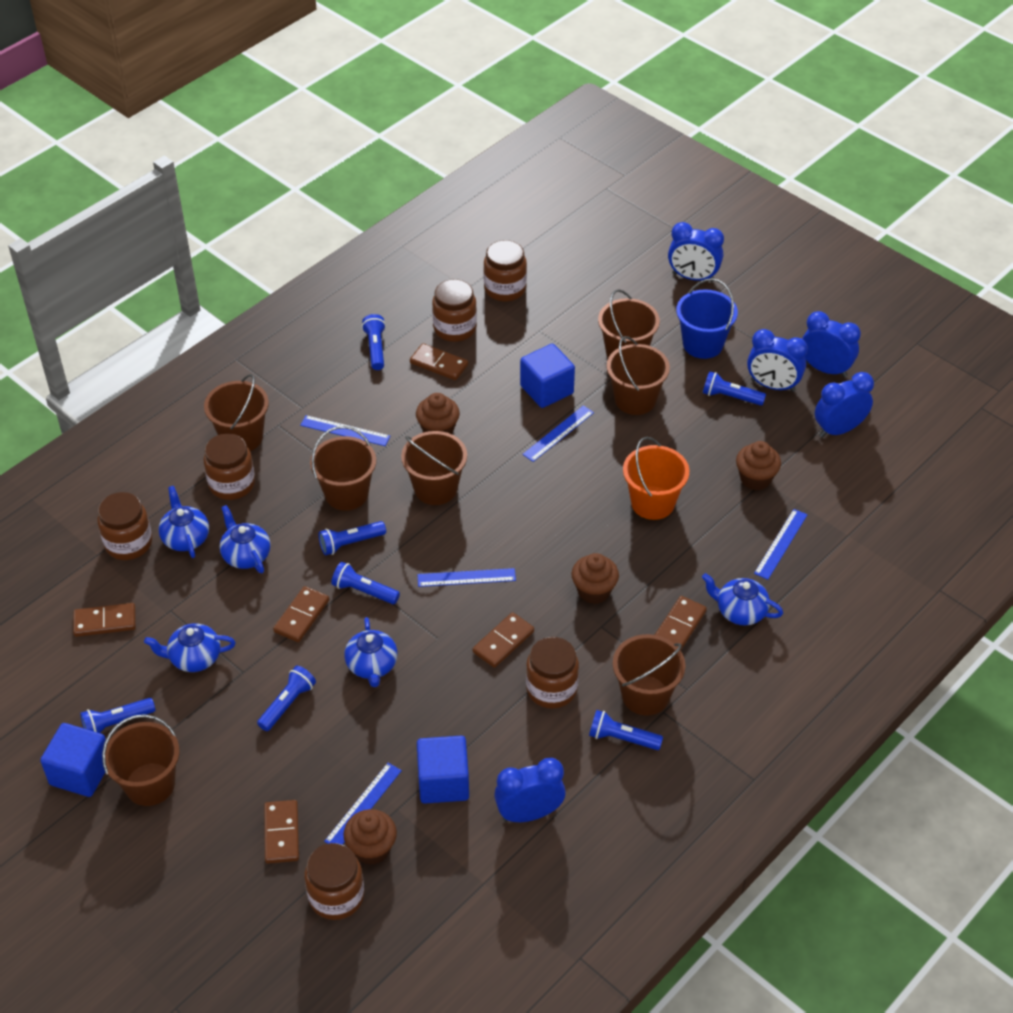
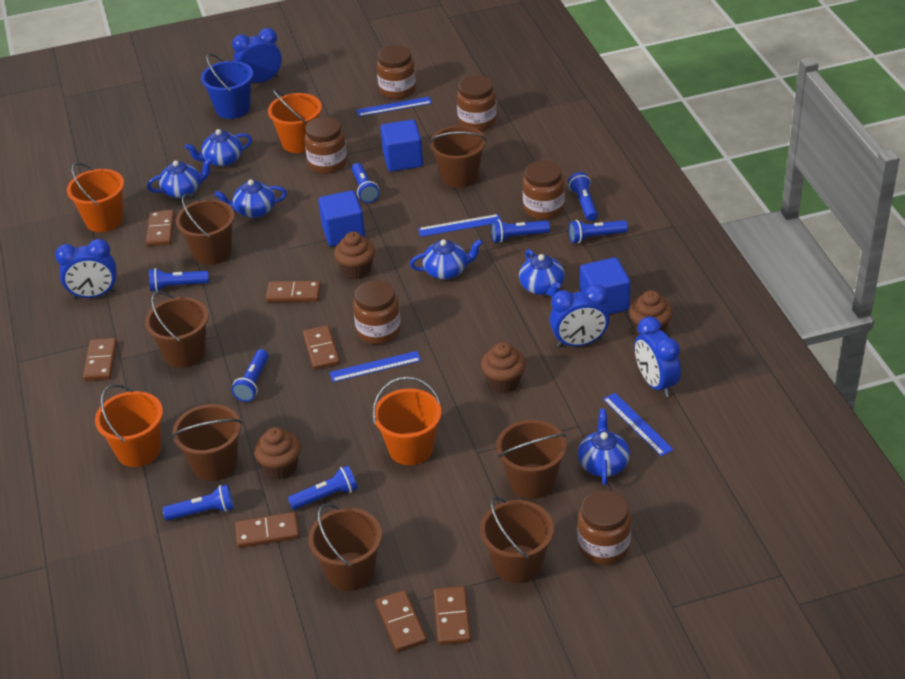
blue clock: 5 -> 4
blue flashlight: 7 -> 8
blue ruler: 5 -> 4
blue teapot: 5 -> 6
brown domino: 6 -> 7
orange bucket: 1 -> 4

